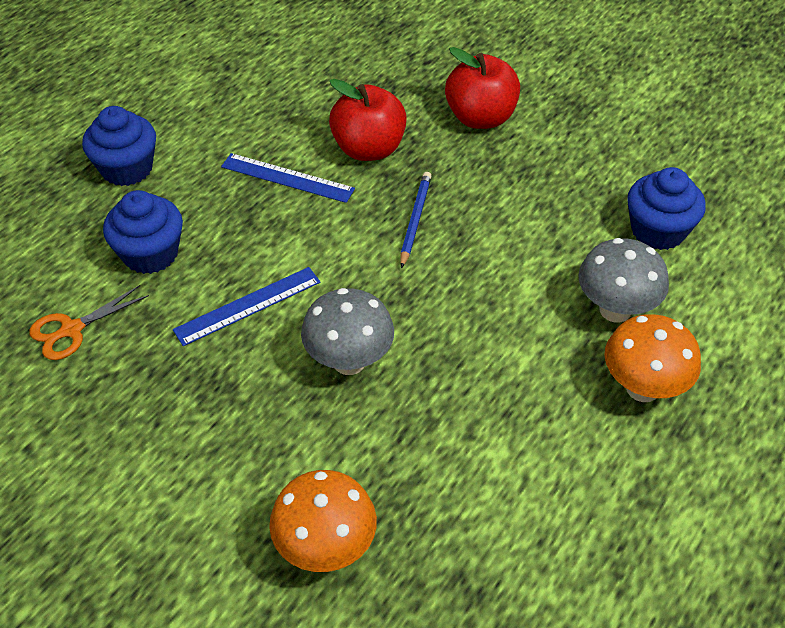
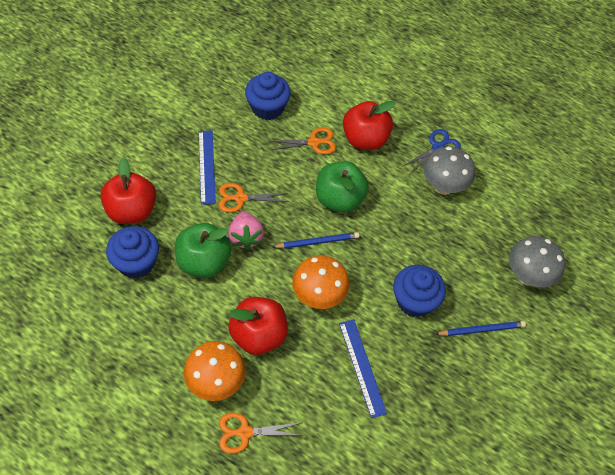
blue pencil: 1 -> 2
blue scissors: 0 -> 1
green apple: 0 -> 2
orange scissors: 1 -> 3
pink strawberry: 0 -> 1
red apple: 2 -> 3

